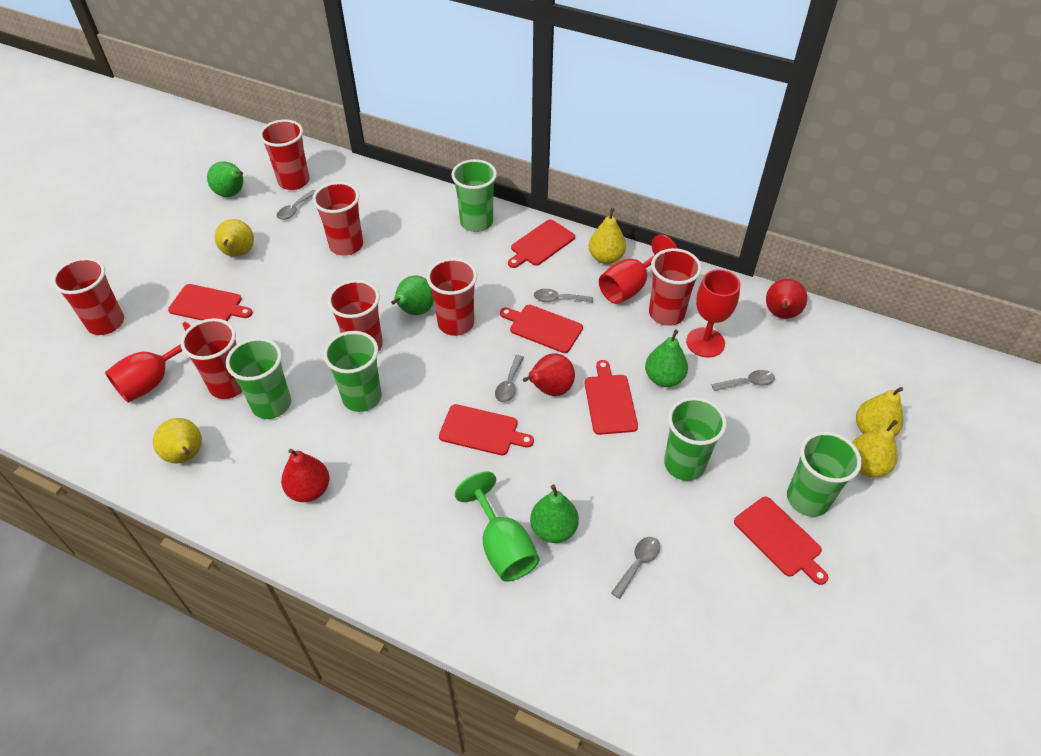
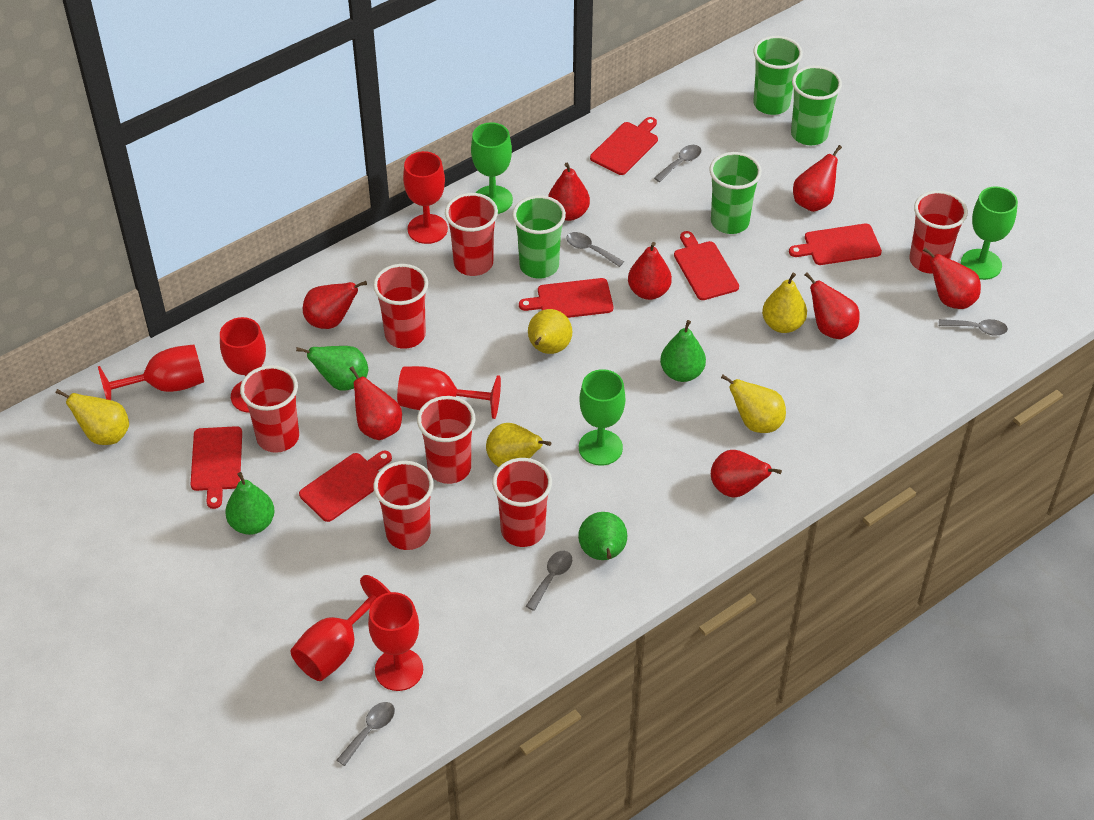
green cup: 5 -> 4
green goblet: 1 -> 3
red goblet: 3 -> 6
red pear: 3 -> 8

